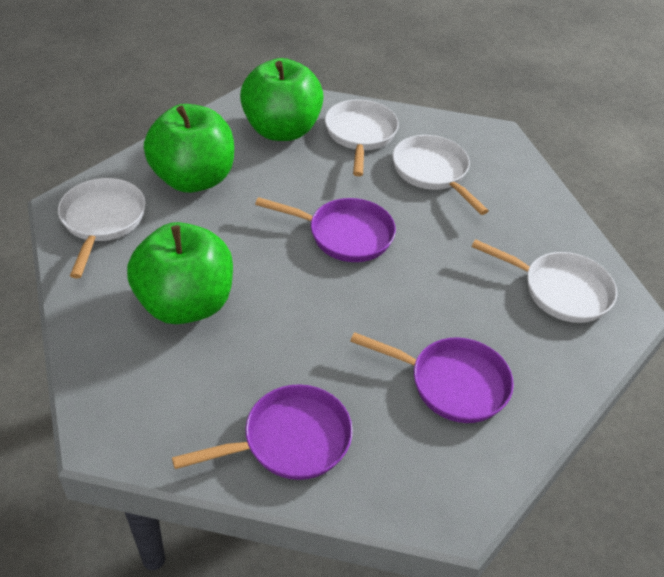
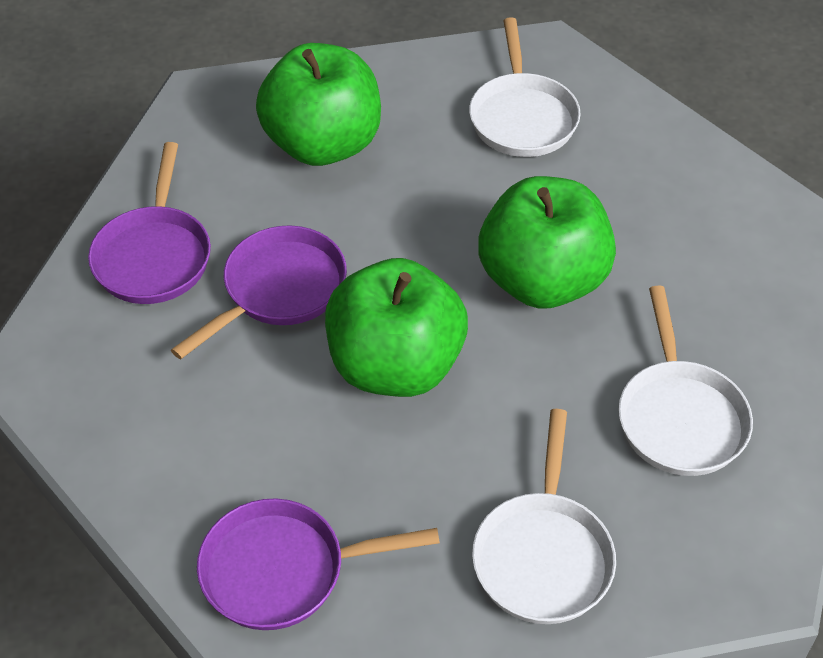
white pan: 4 -> 3

